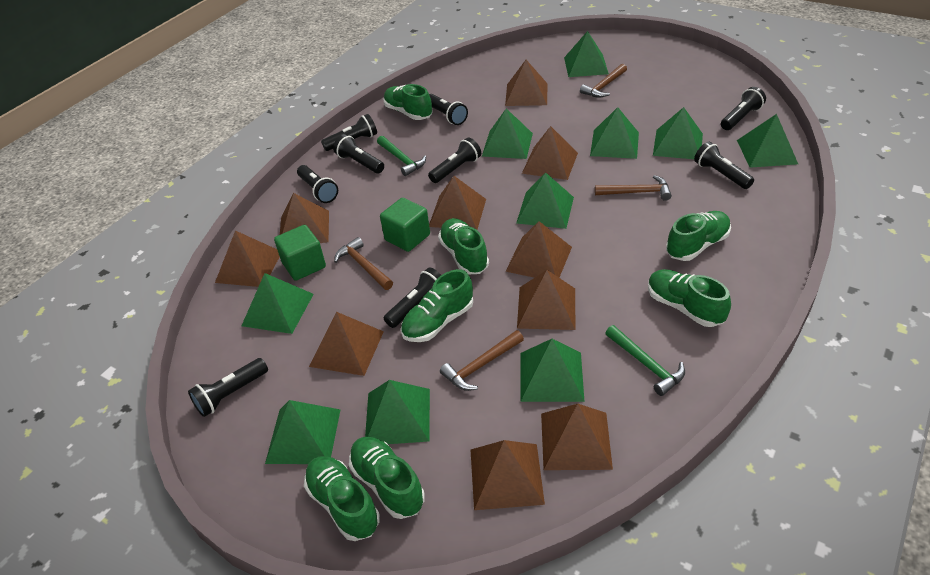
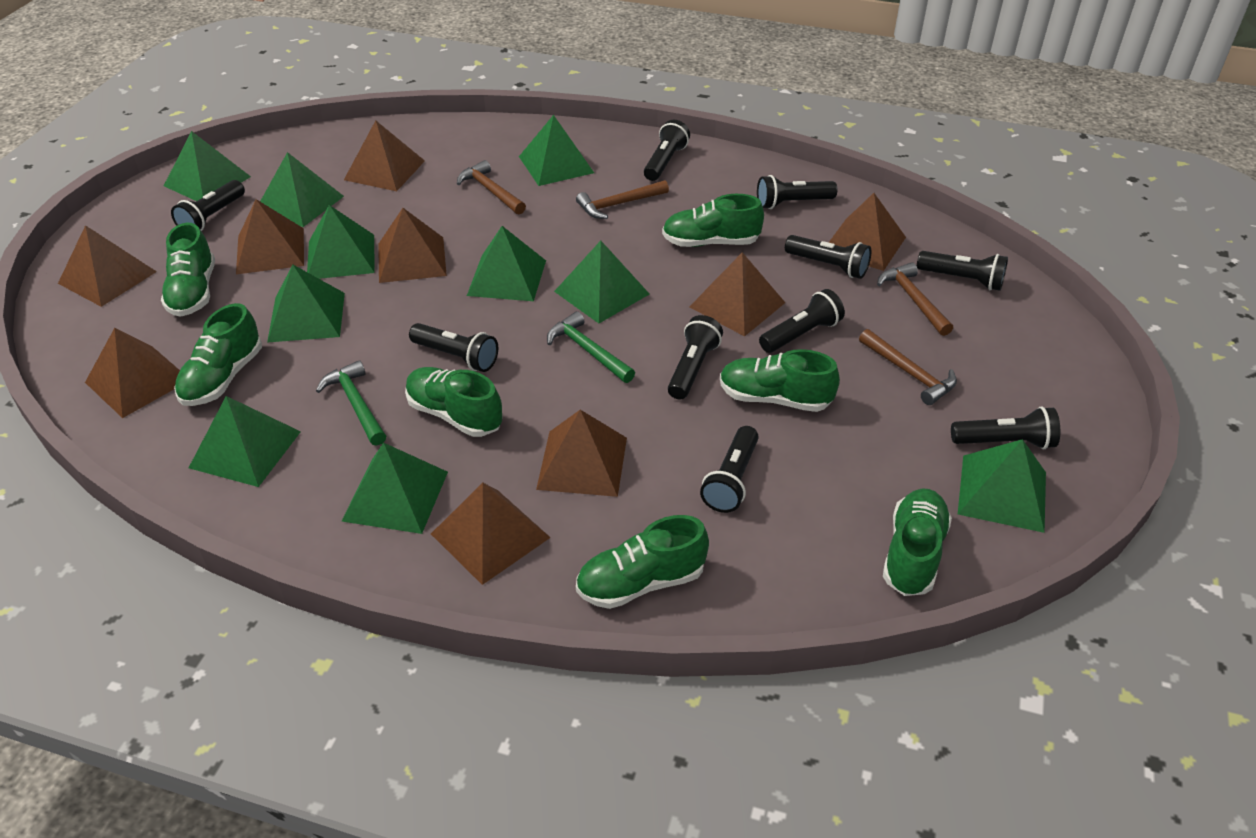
black flashlight: 9 -> 10
brown pyramid: 10 -> 9
green cube: 2 -> 0

